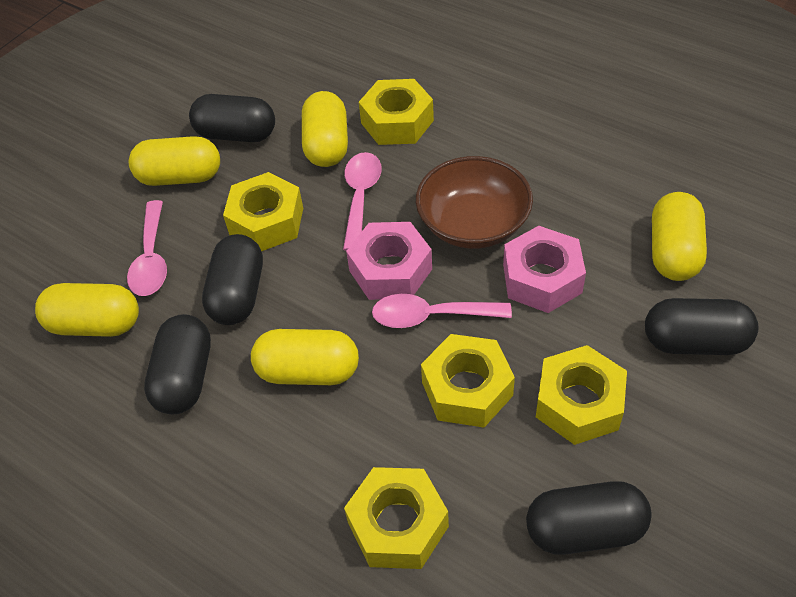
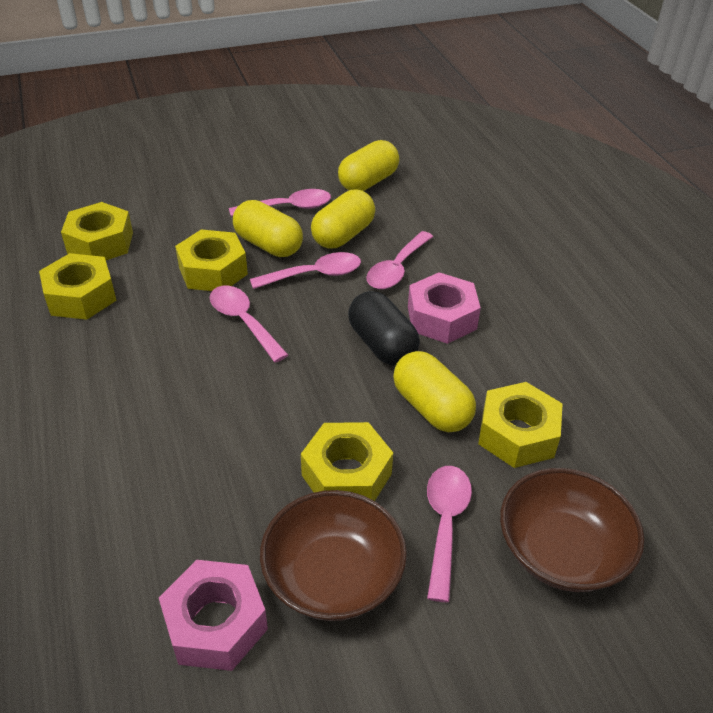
black capsule: 5 -> 1
brown bowl: 1 -> 2
pink spoon: 3 -> 5
yellow capsule: 5 -> 4

